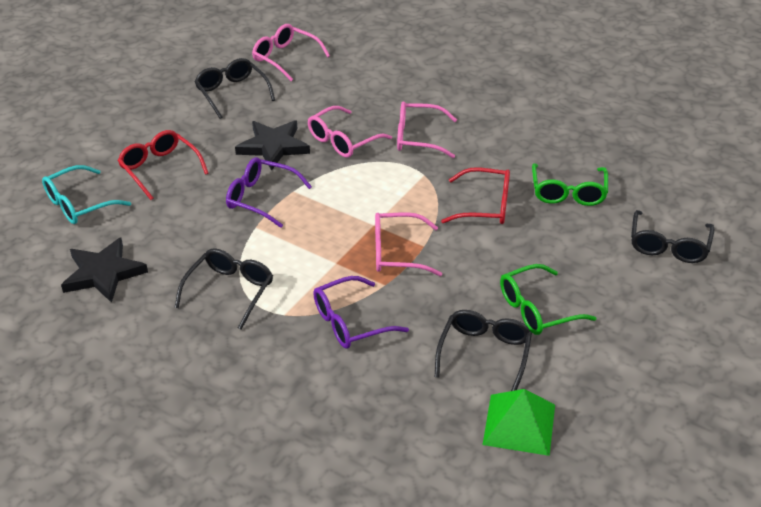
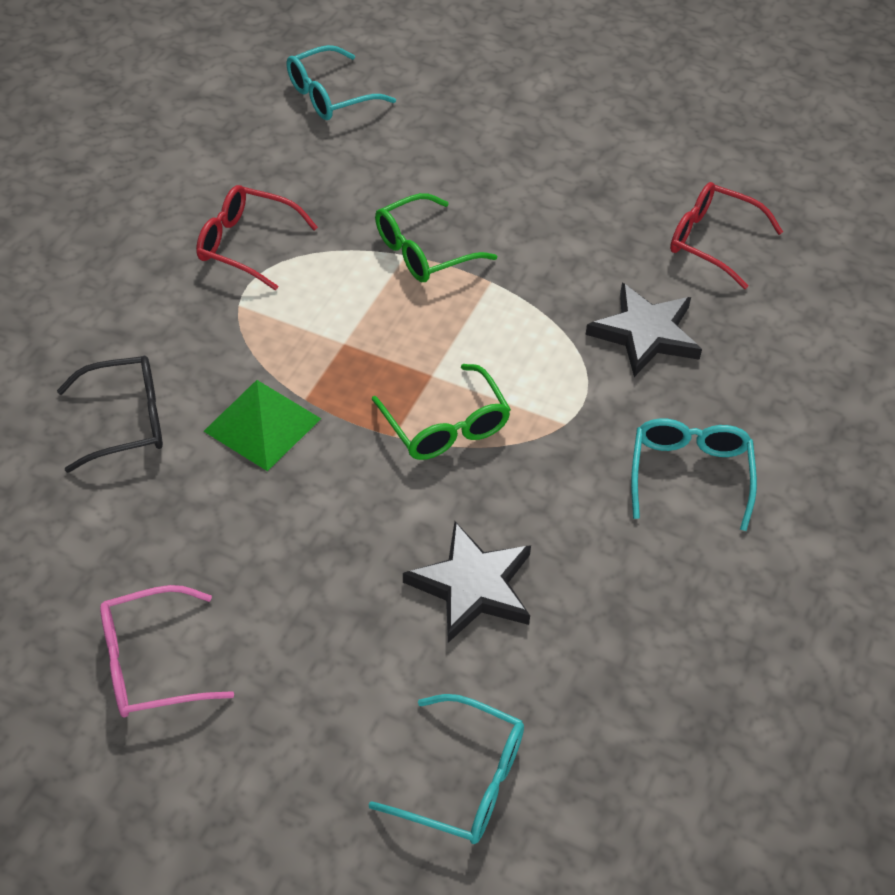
black glasses: 4 -> 1
pink glasses: 4 -> 1
purple glasses: 2 -> 0
turquoise glasses: 1 -> 3

